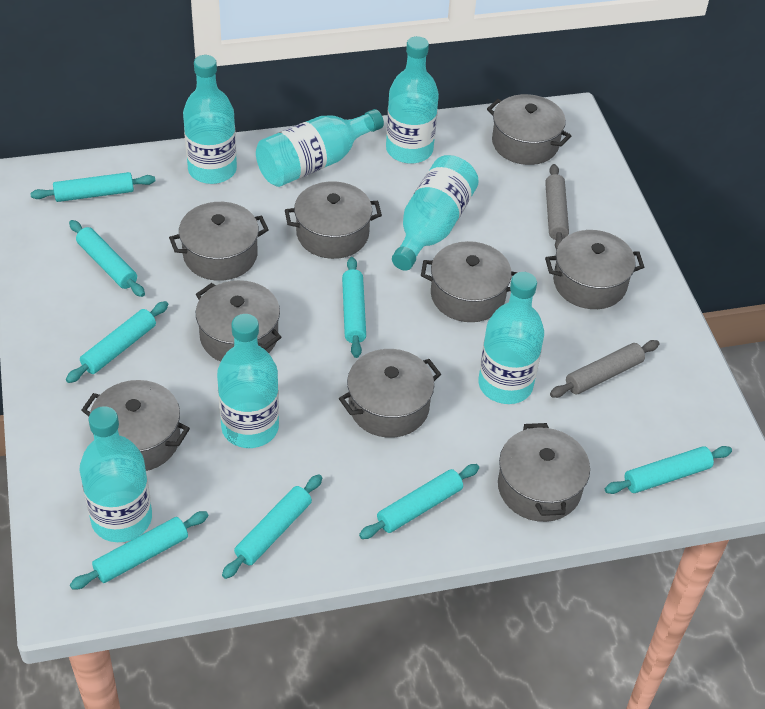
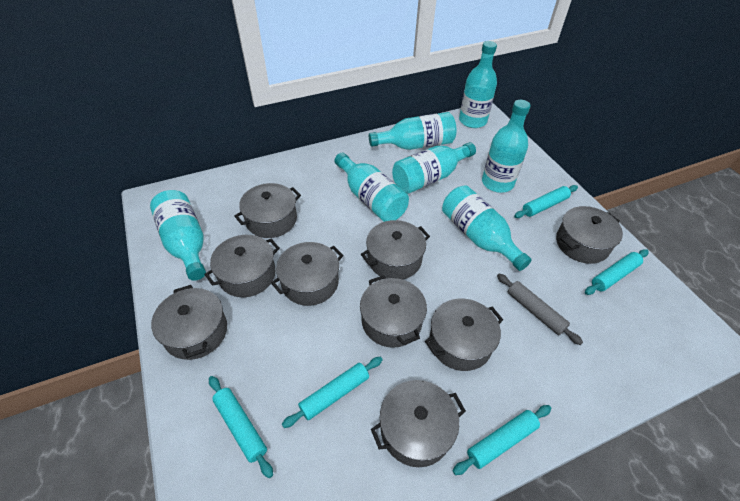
grey rolling pin: 2 -> 1
turquoise rolling pin: 8 -> 5

